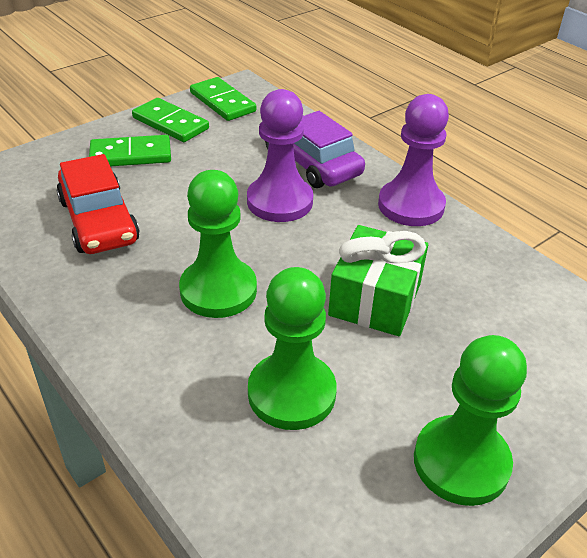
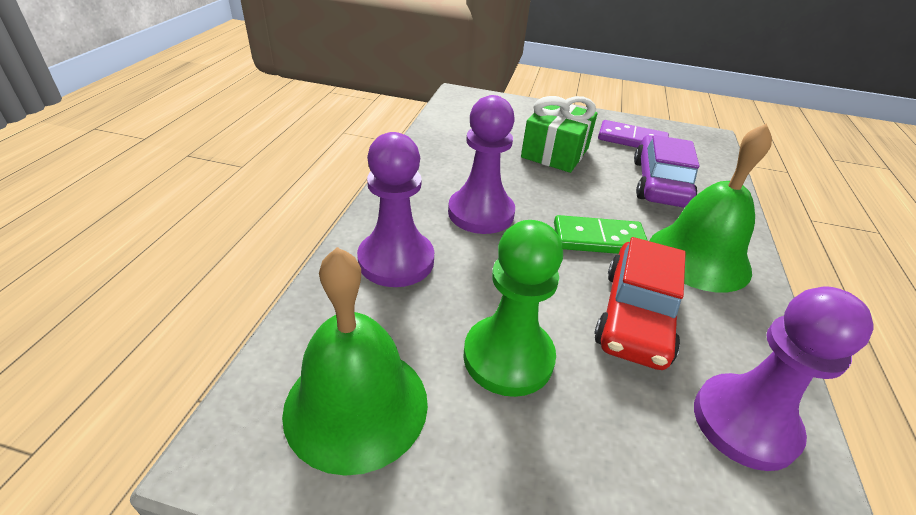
green bell: 0 -> 2
green domino: 3 -> 1
green pawn: 3 -> 1
purple domino: 0 -> 1
purple pawn: 2 -> 3

